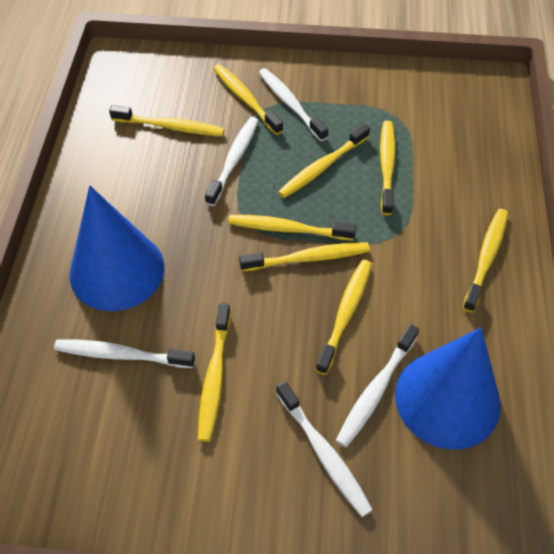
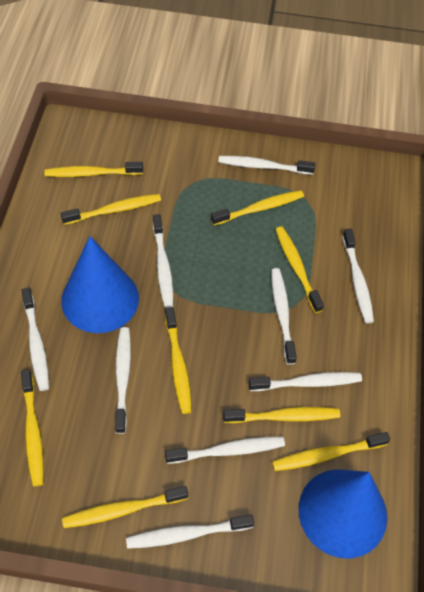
white toothbrush: 5 -> 9

